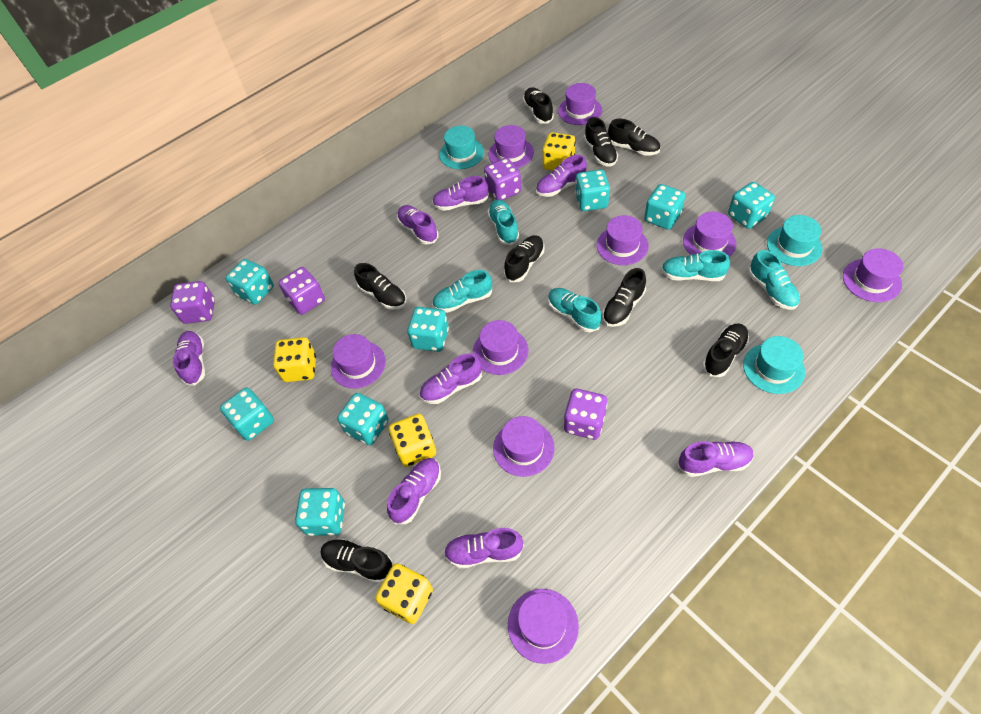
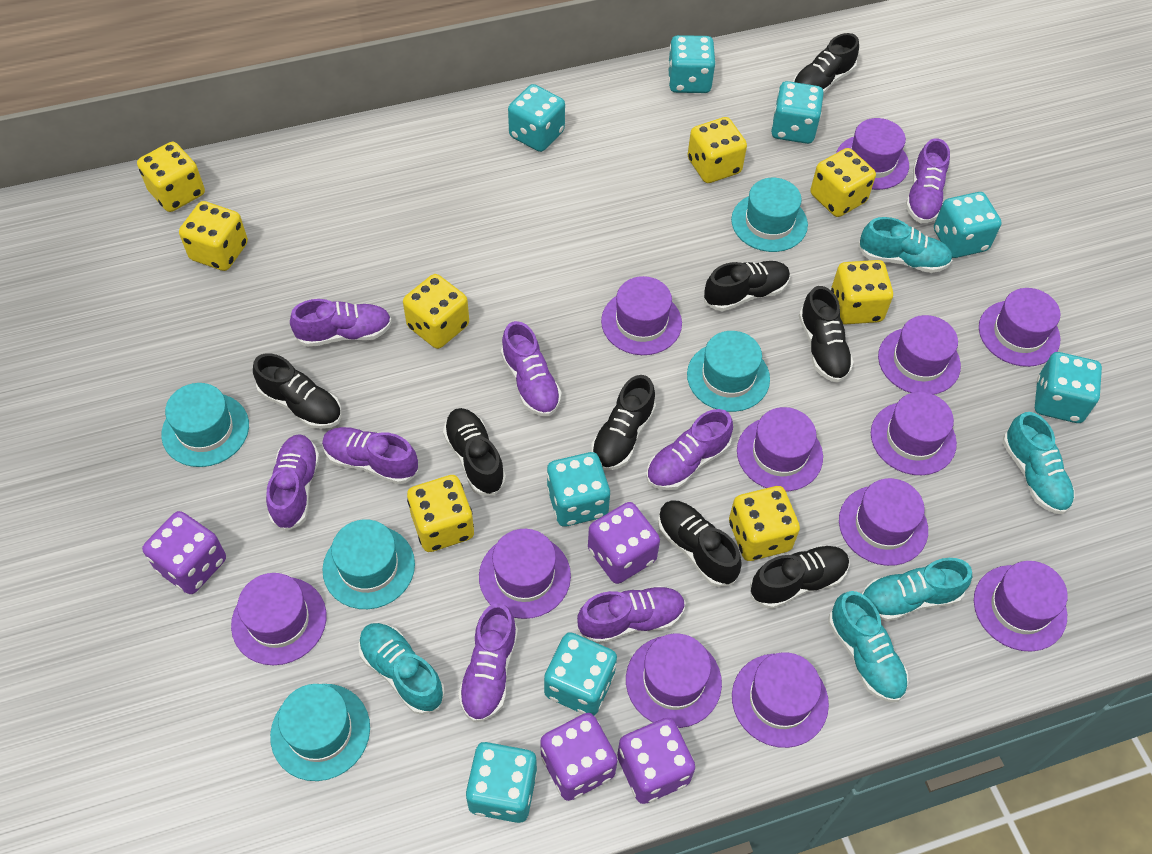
purple hat: 9 -> 12
turquoise hat: 3 -> 5
yellow dice: 4 -> 8

